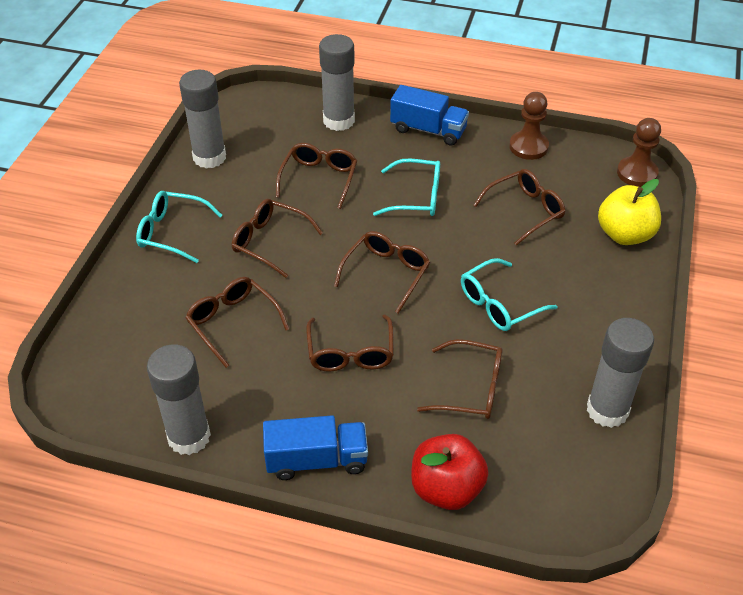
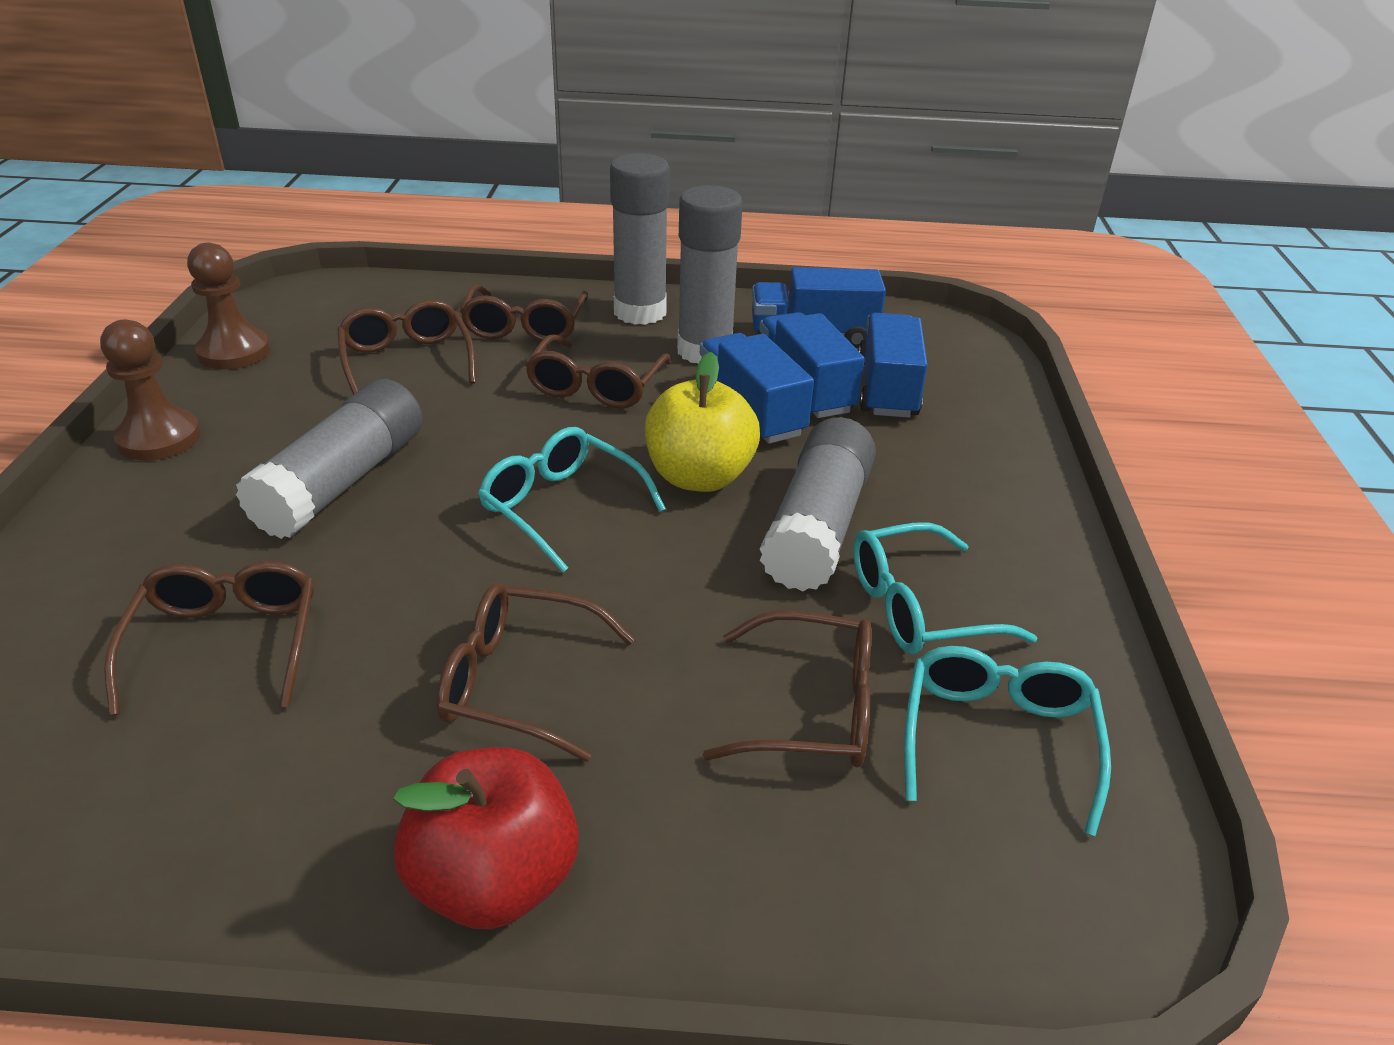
blue truck: 2 -> 4
brown glasses: 7 -> 6

